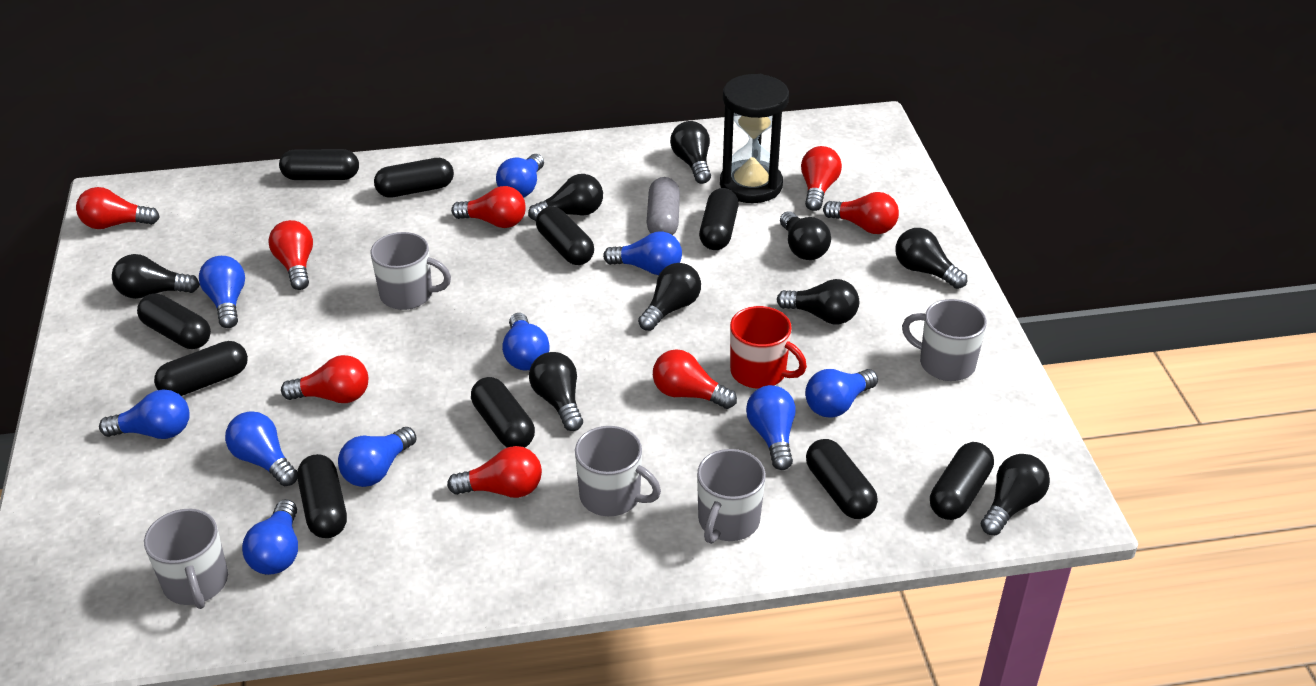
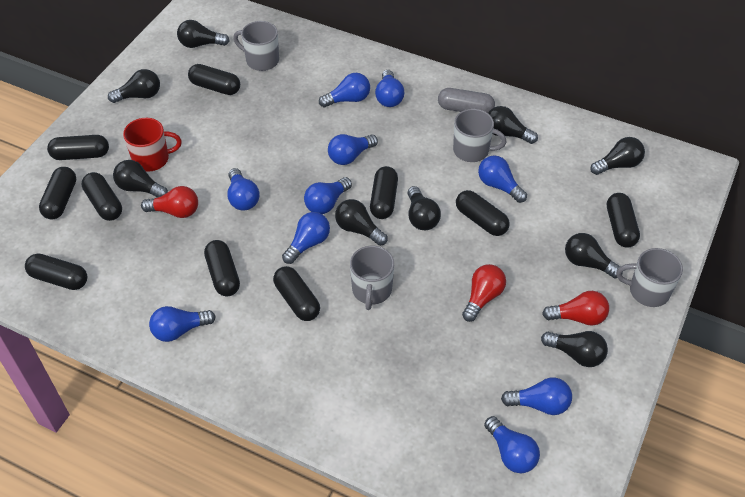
black hourglass: 1 -> 0
grey mug: 5 -> 4
red light bulb: 8 -> 3

